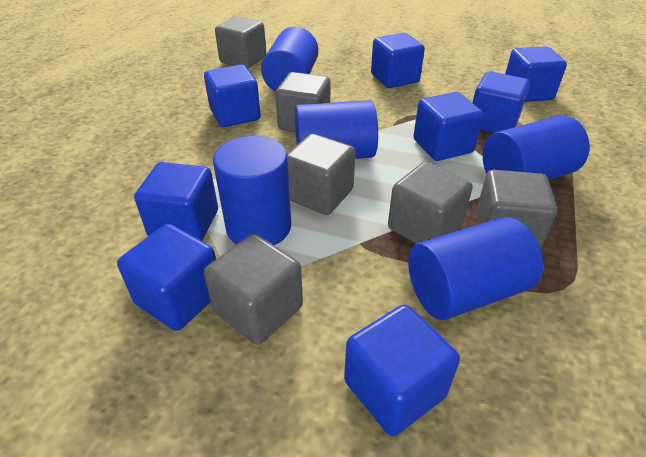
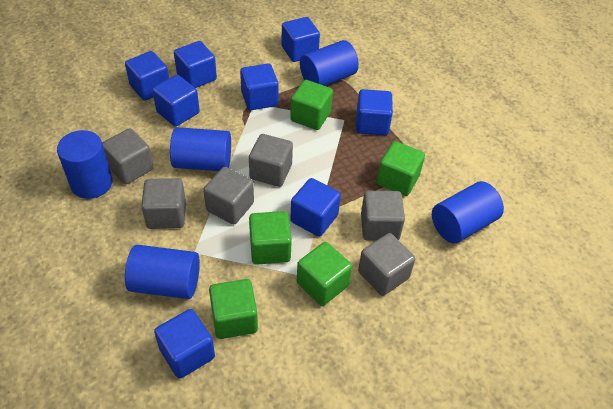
green cube: 0 -> 5

